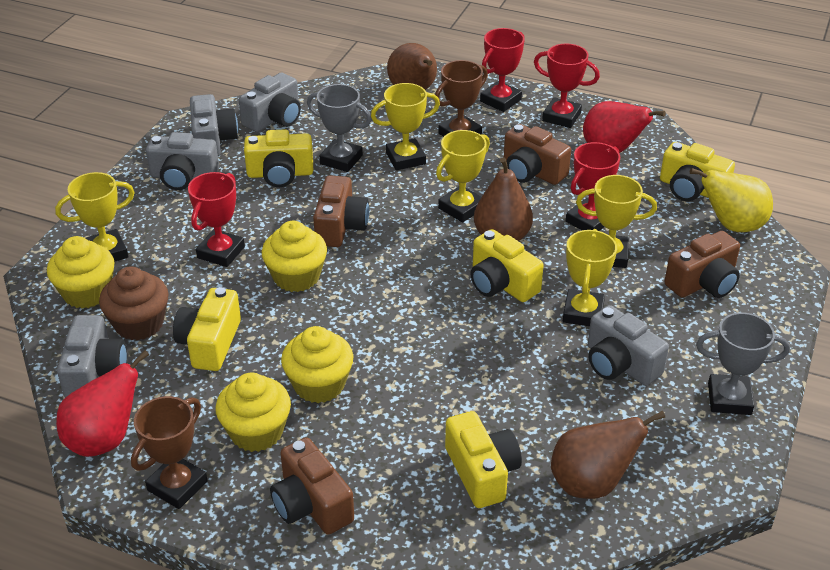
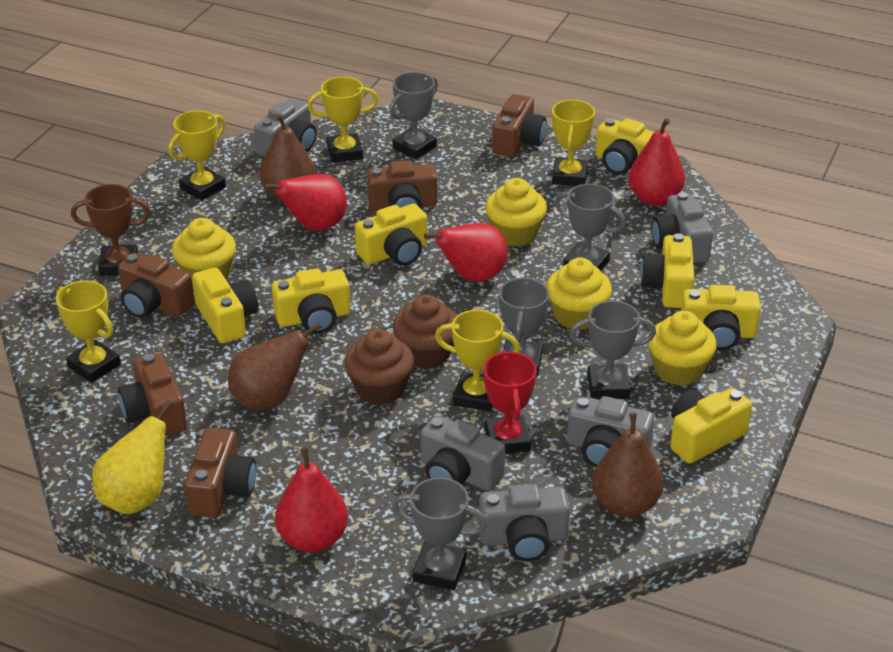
brown camera: 4 -> 5
brown cupcake: 1 -> 2
brown trophy: 2 -> 1
grey trophy: 2 -> 5
red pear: 2 -> 4
red trophy: 4 -> 1
yellow camera: 5 -> 7

